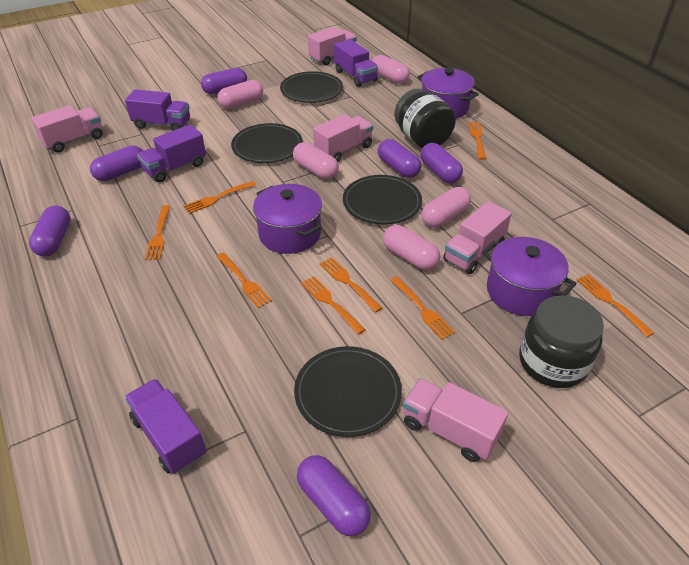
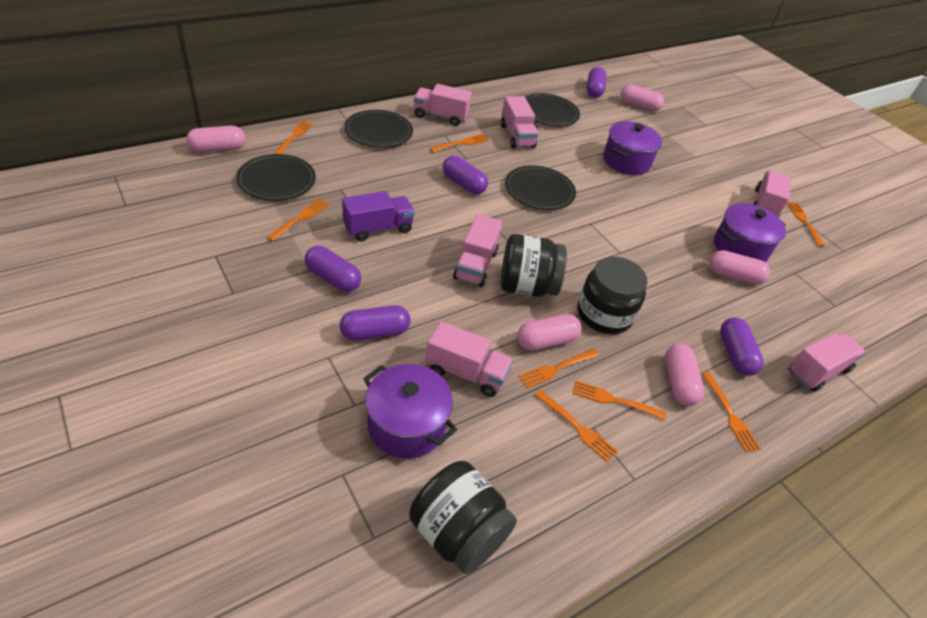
black jar: 2 -> 3
pink truck: 5 -> 6
purple capsule: 6 -> 5
purple truck: 4 -> 1

